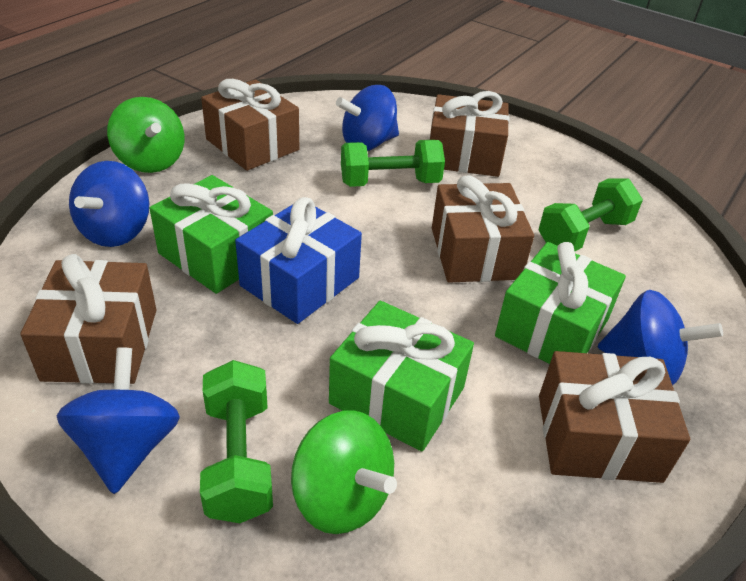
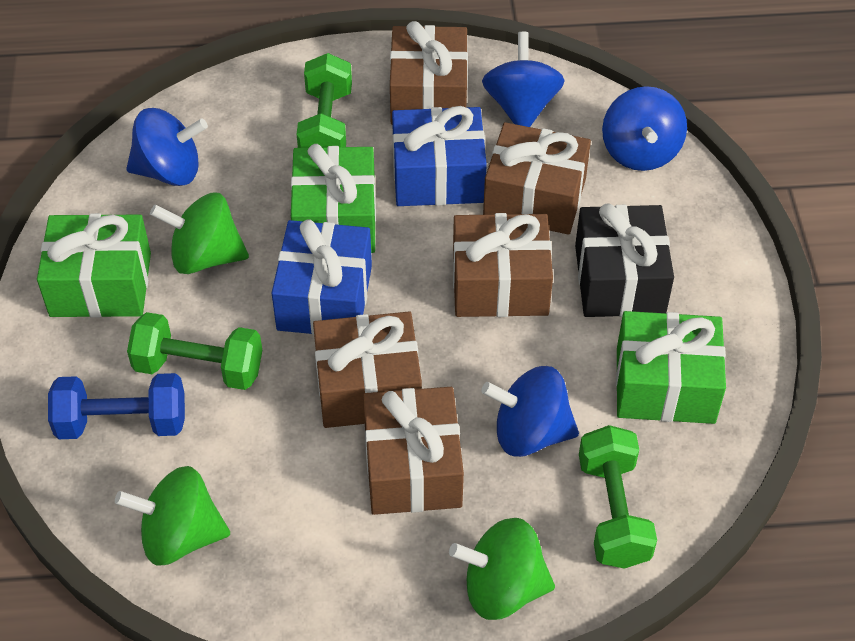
black gift: 0 -> 1
blue dumbbell: 0 -> 1
blue gift: 1 -> 2
green spinning top: 2 -> 3

